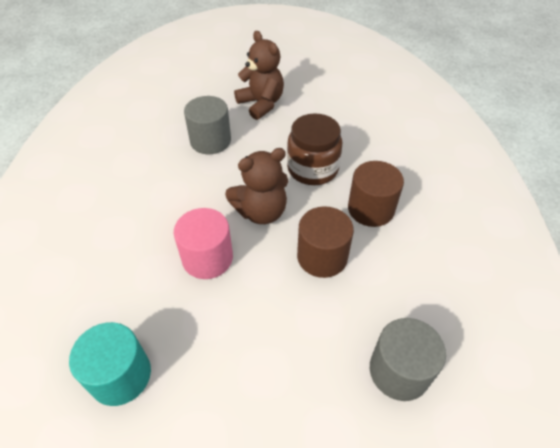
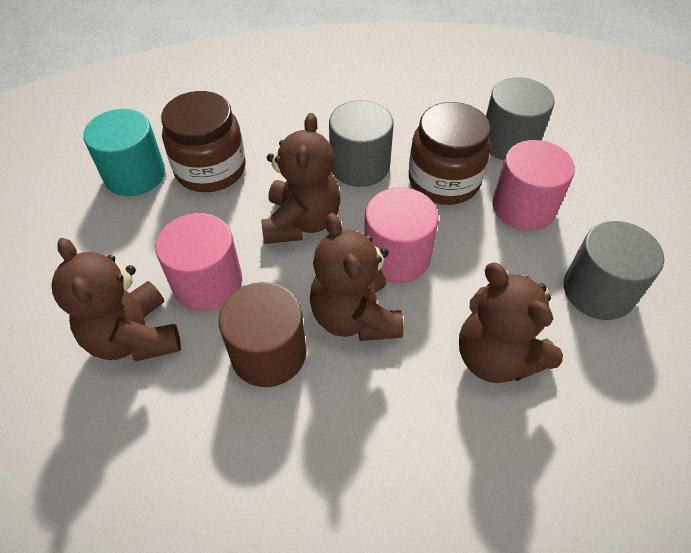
brown cylinder: 2 -> 1
brown jar: 1 -> 2
brown teddy bear: 2 -> 4
grey cylinder: 2 -> 3
pink cylinder: 1 -> 3

